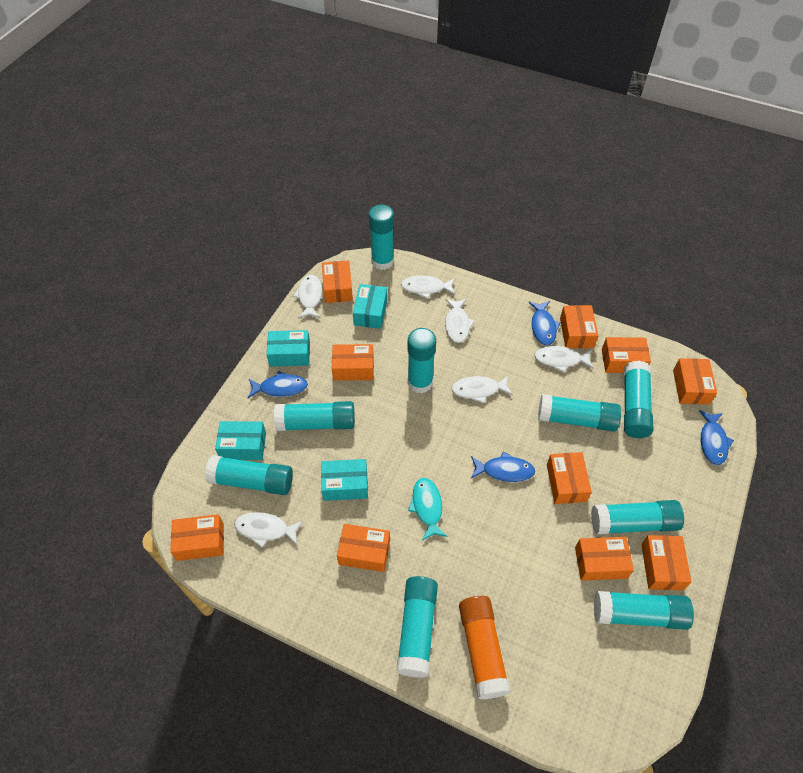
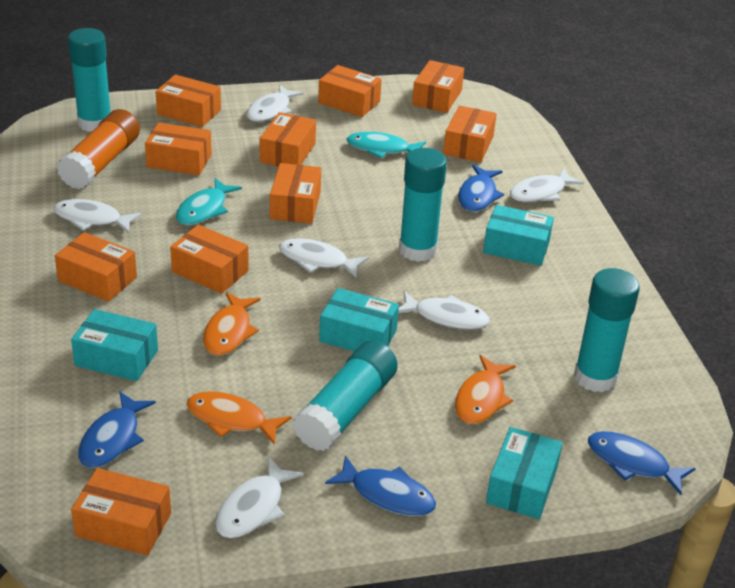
orange fish: 0 -> 3
turquoise fish: 1 -> 2
turquoise glue stick: 9 -> 4

